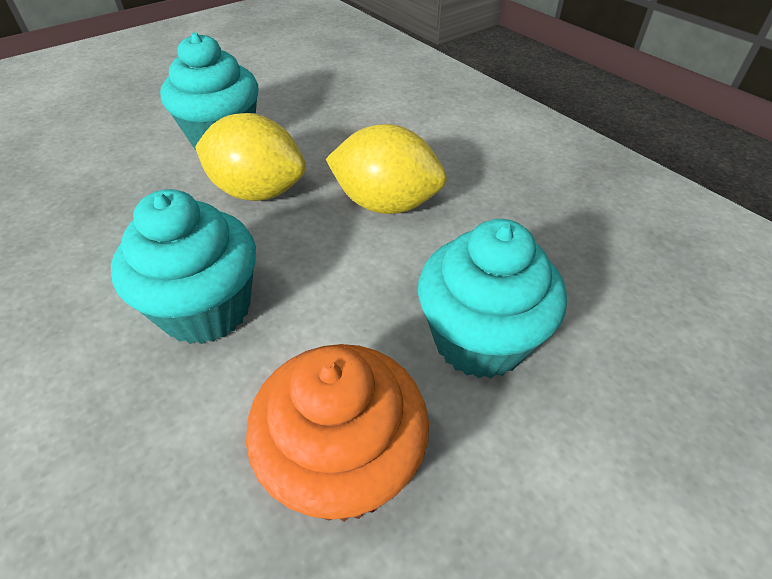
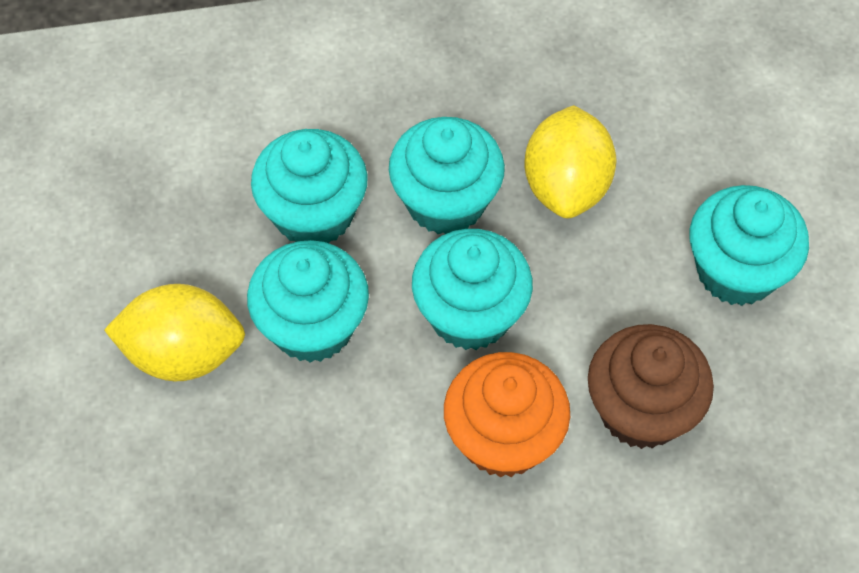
brown cupcake: 0 -> 1
turquoise cupcake: 3 -> 5

